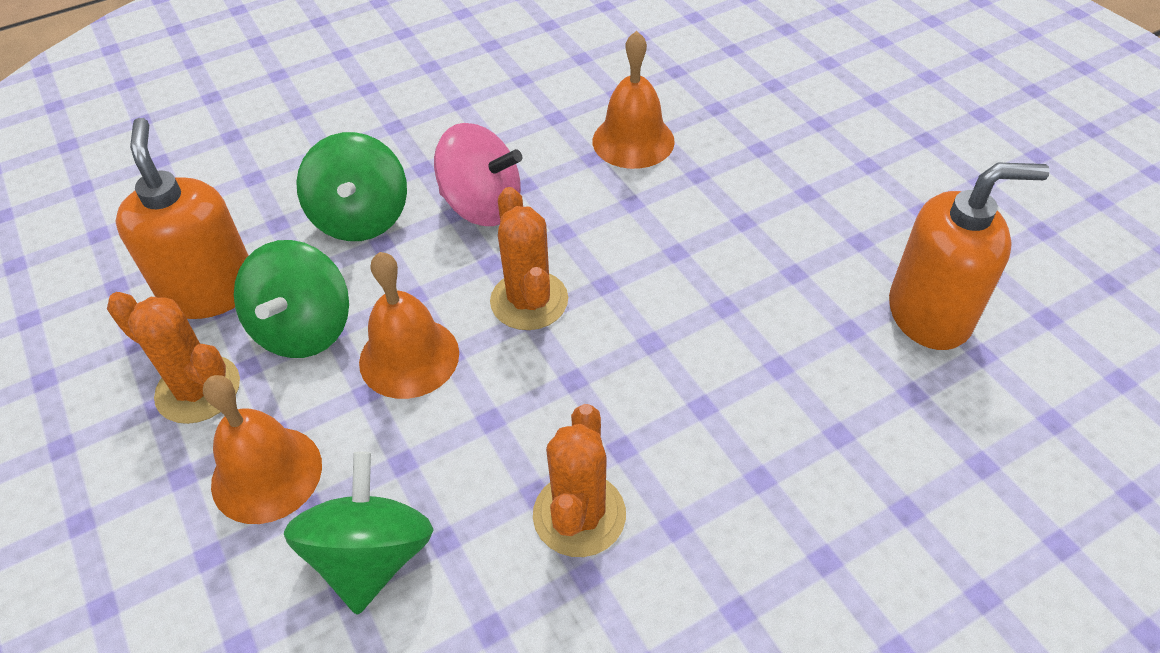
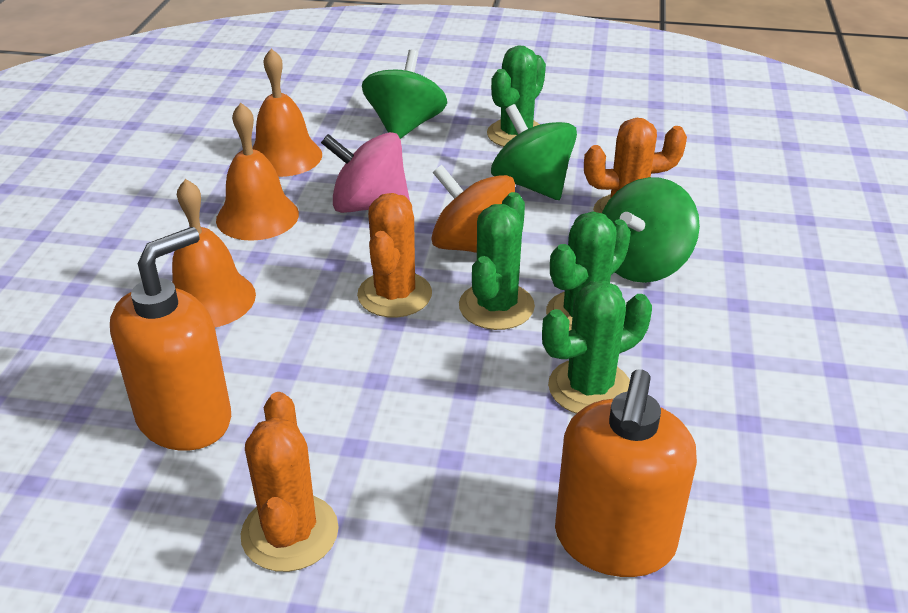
green cactus: 0 -> 4
orange spinning top: 0 -> 1

